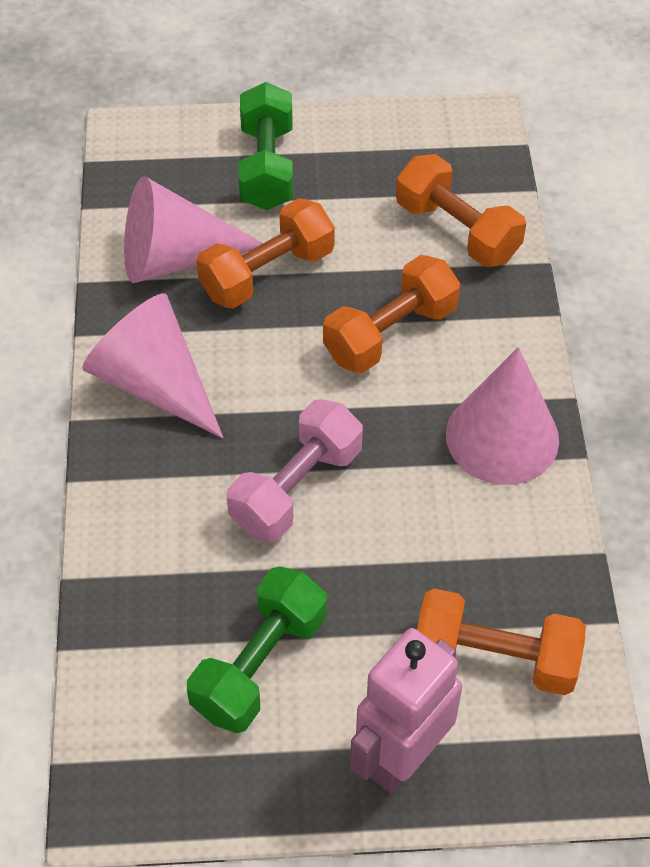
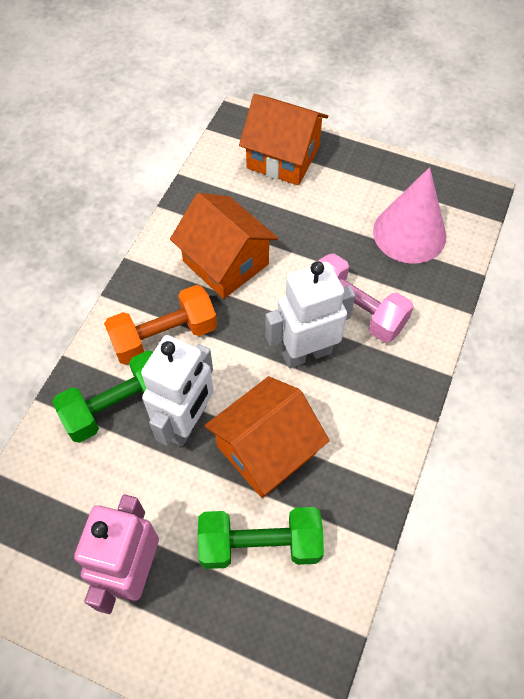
orange dumbbell: 4 -> 1
orange house: 0 -> 3
pink cone: 3 -> 1
white robot: 0 -> 2

